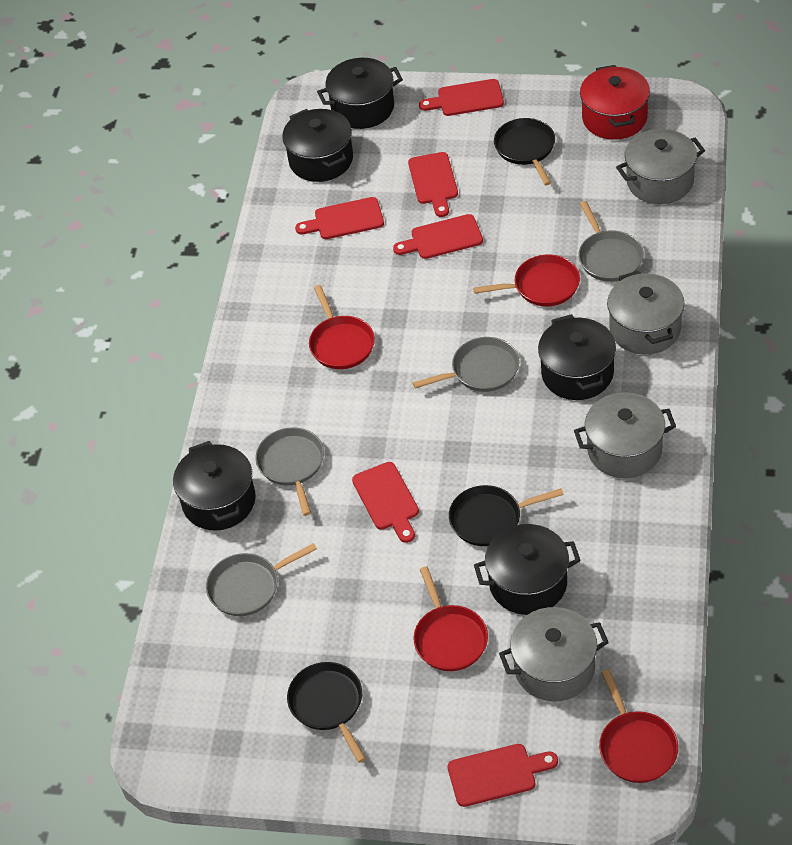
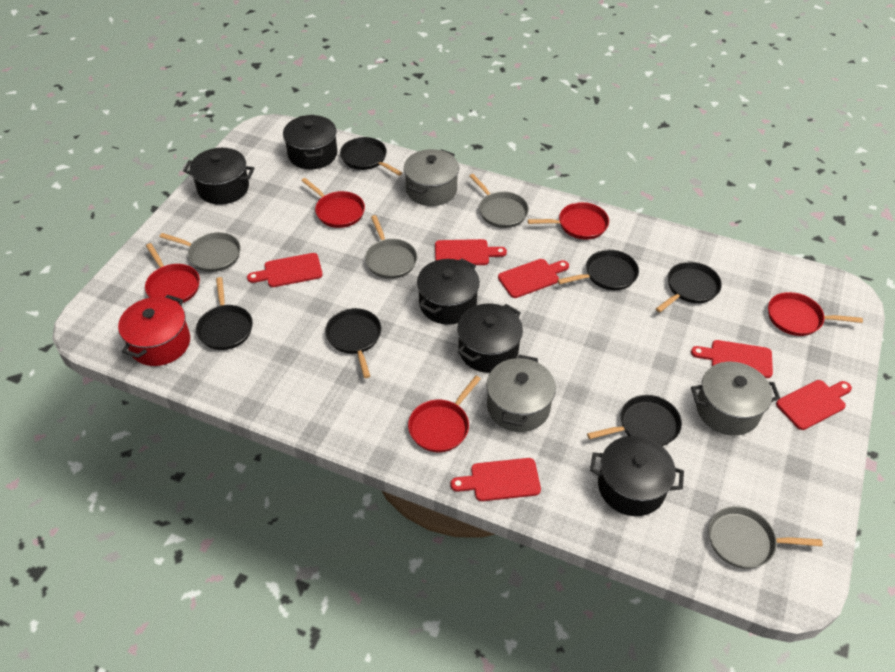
black pan: 3 -> 6
grey pot: 4 -> 3
red pan: 4 -> 5

